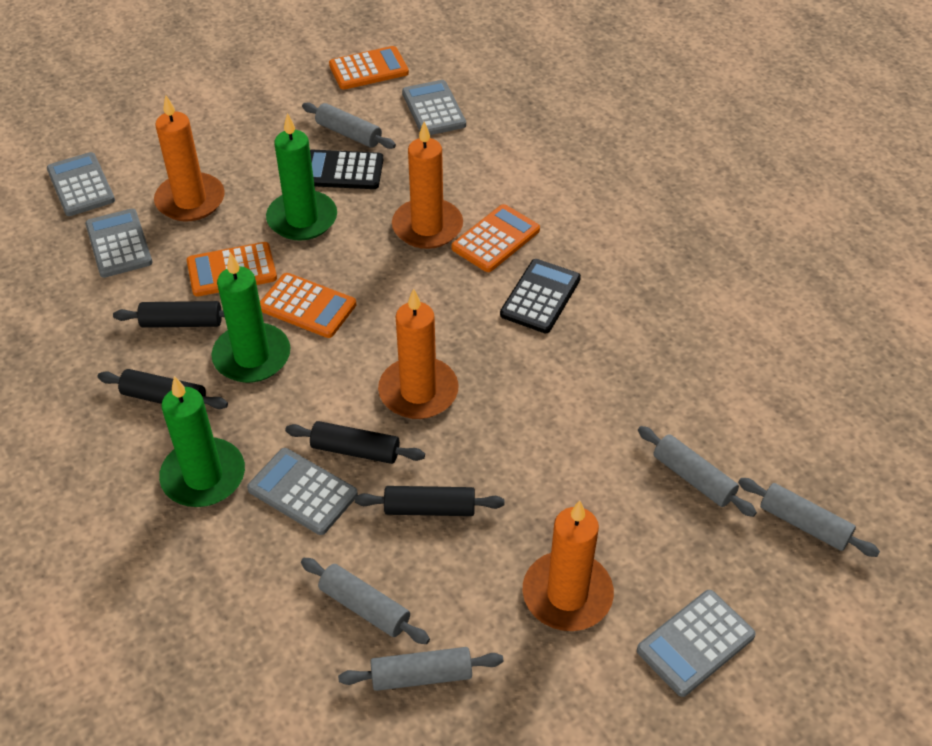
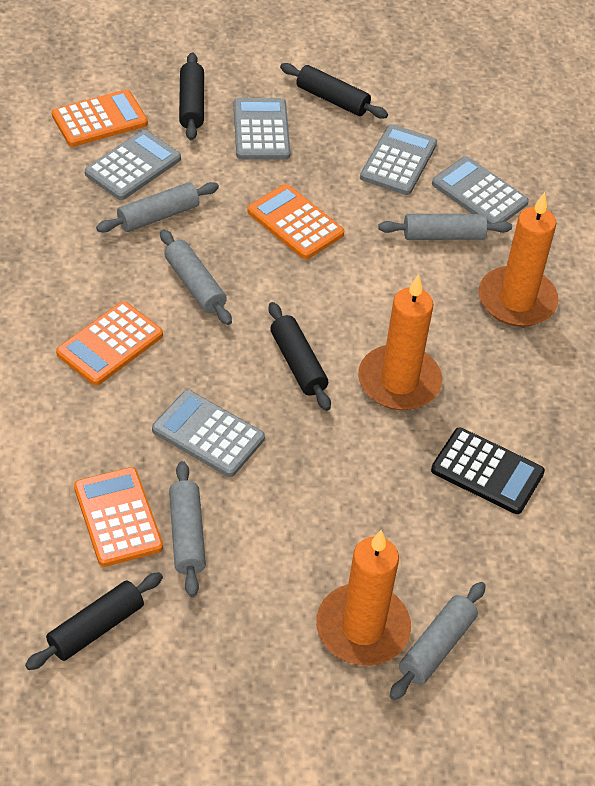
black calculator: 2 -> 1
green candle: 3 -> 0
orange candle: 4 -> 3

